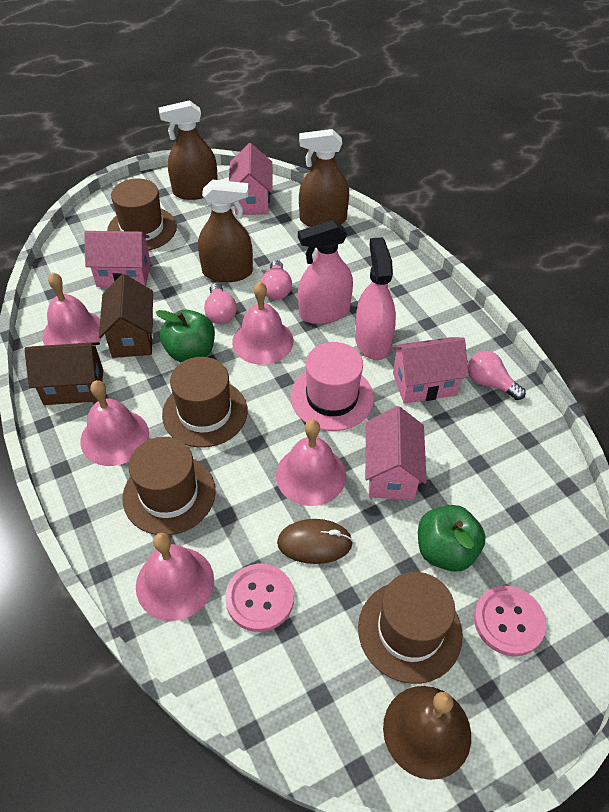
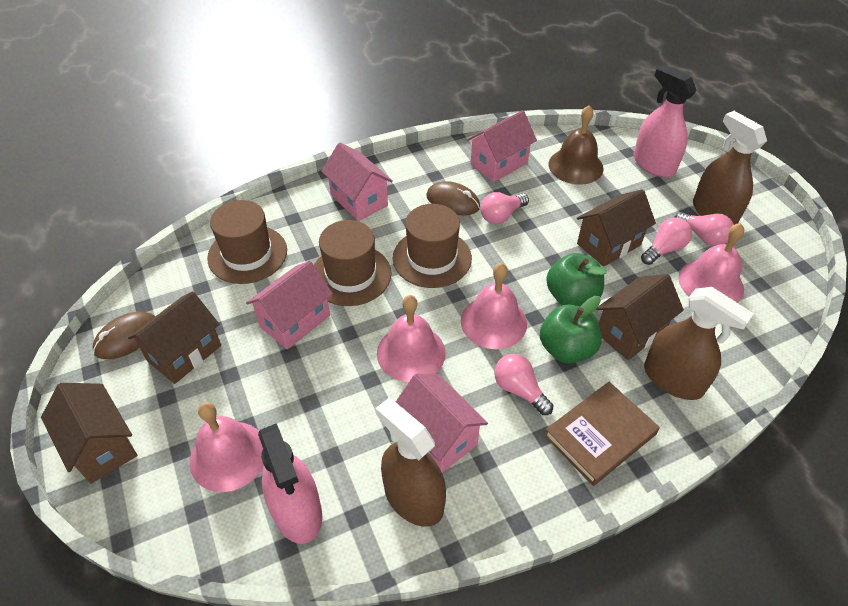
brown book: 0 -> 1
brown hat: 4 -> 3
brown house: 2 -> 4
brown mouse: 1 -> 2
pink bell: 5 -> 4
pink button: 2 -> 0
pink hat: 1 -> 0
pink light bulb: 3 -> 4

